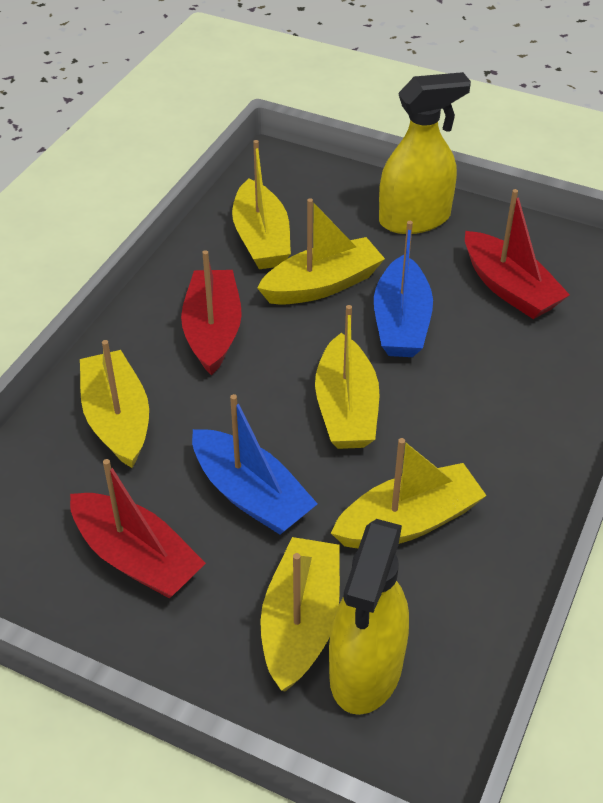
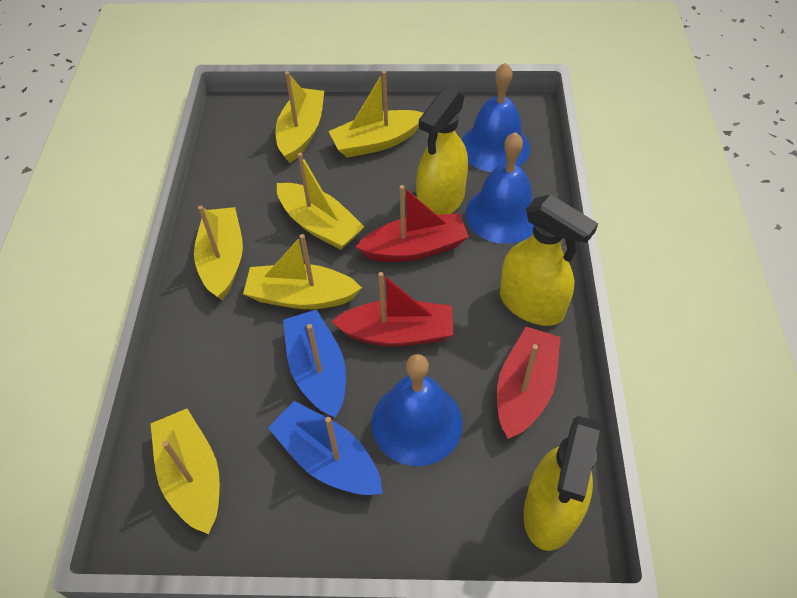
blue bell: 0 -> 3
yellow spray bottle: 2 -> 3

